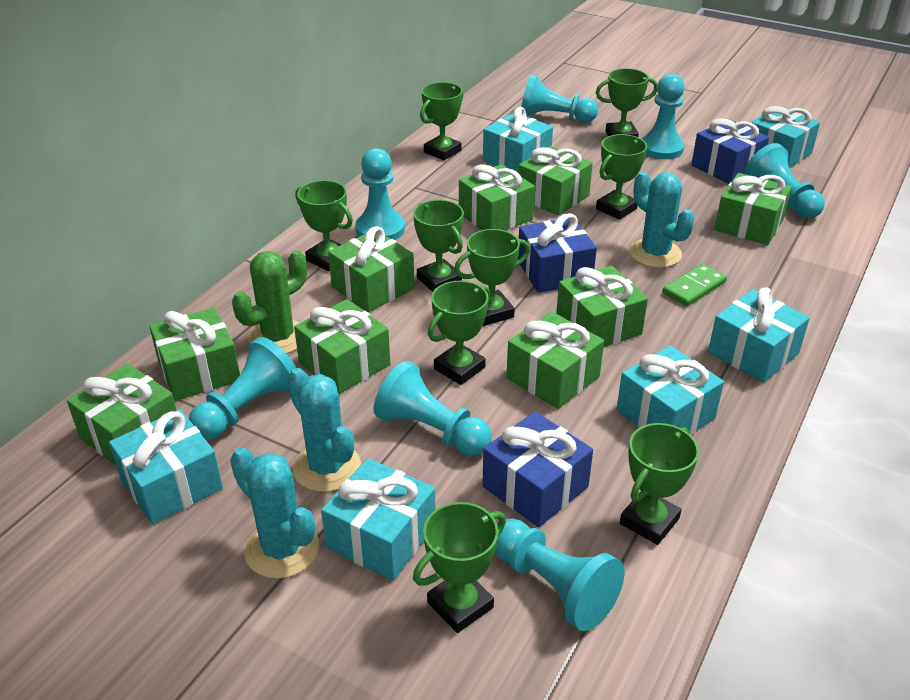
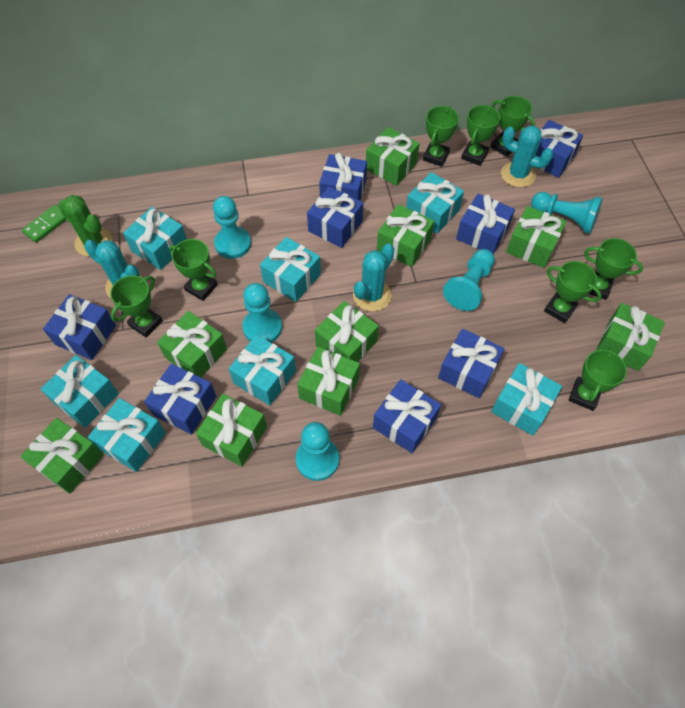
blue gift: 3 -> 8
green trophy: 9 -> 8
turquoise gift: 6 -> 7
turquoise pawn: 7 -> 5

